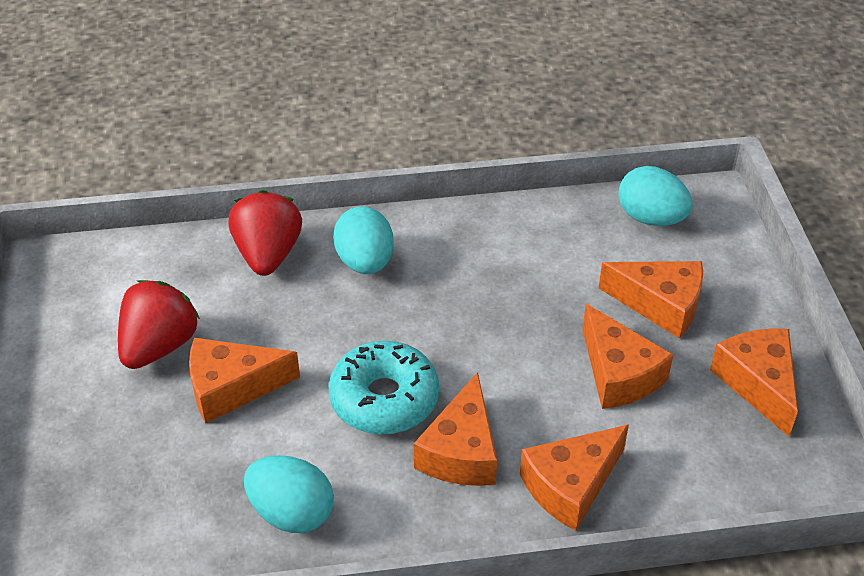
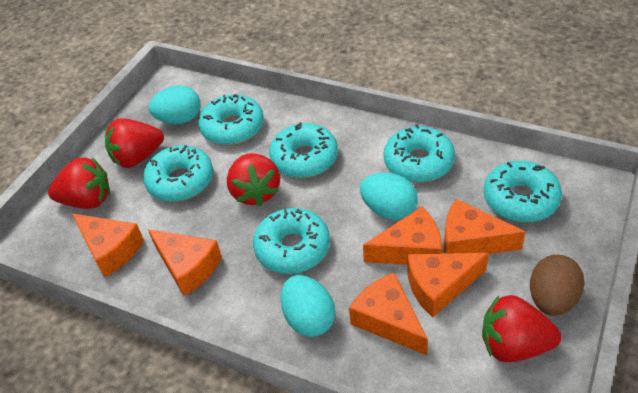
brown egg: 0 -> 1
red strawberry: 2 -> 4
turquoise donut: 1 -> 6

